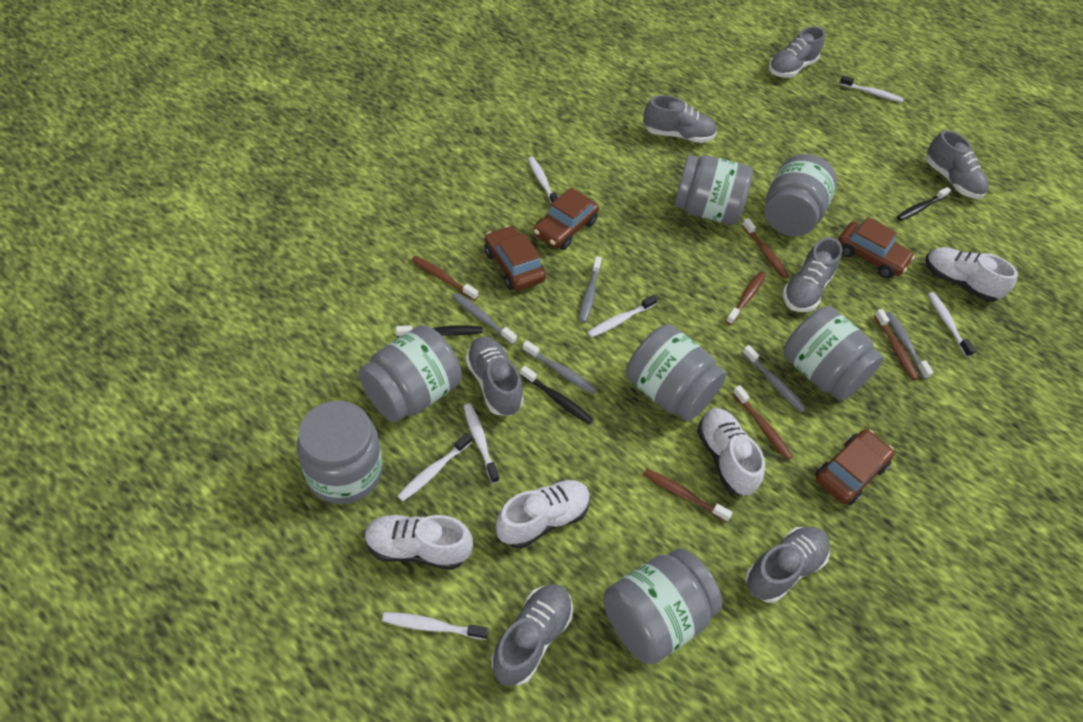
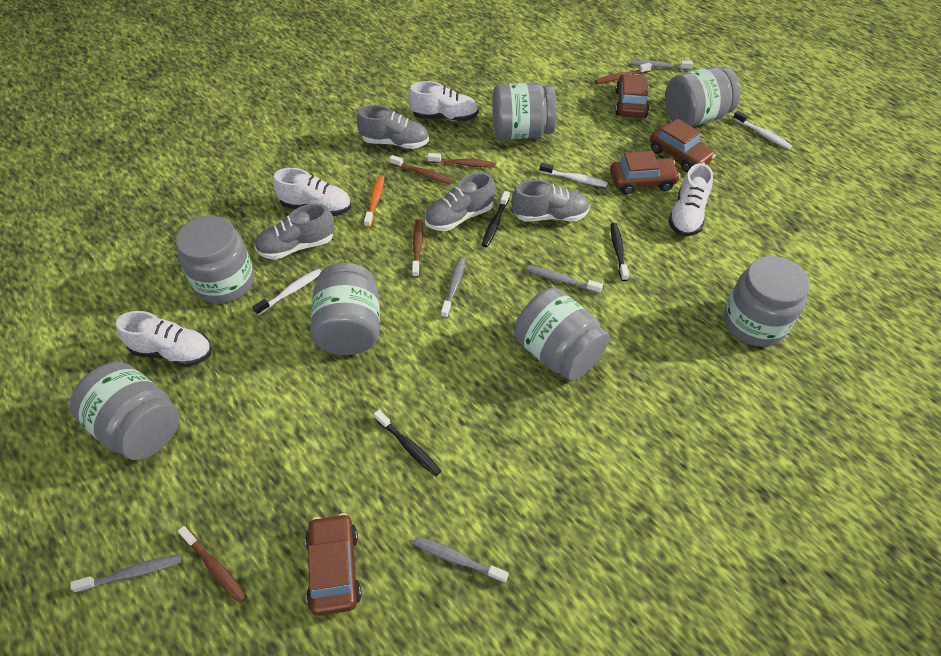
brown toothbrush: 6 -> 5
grey shoe: 7 -> 4
orange toothbrush: 0 -> 1
white toothbrush: 7 -> 3

